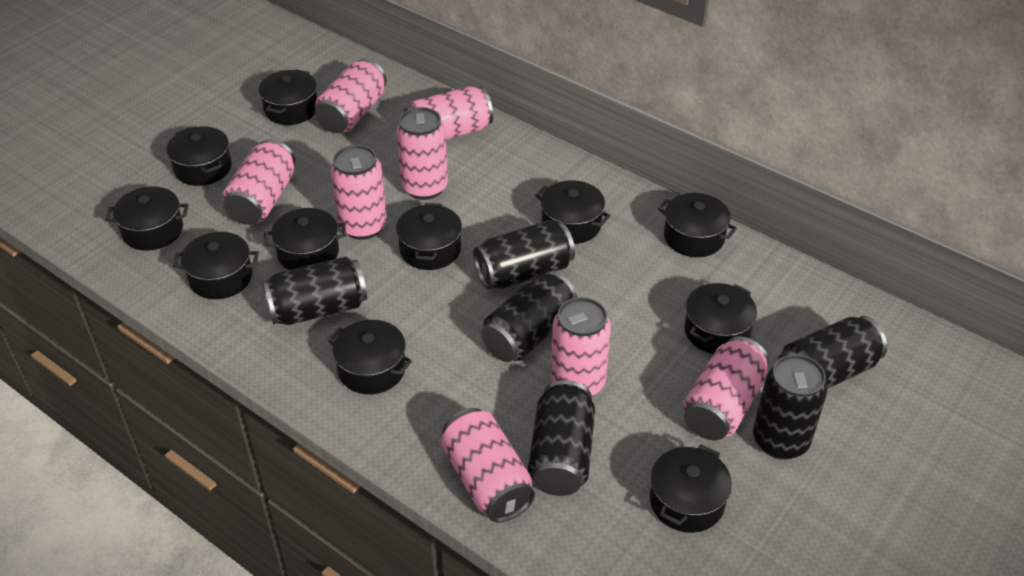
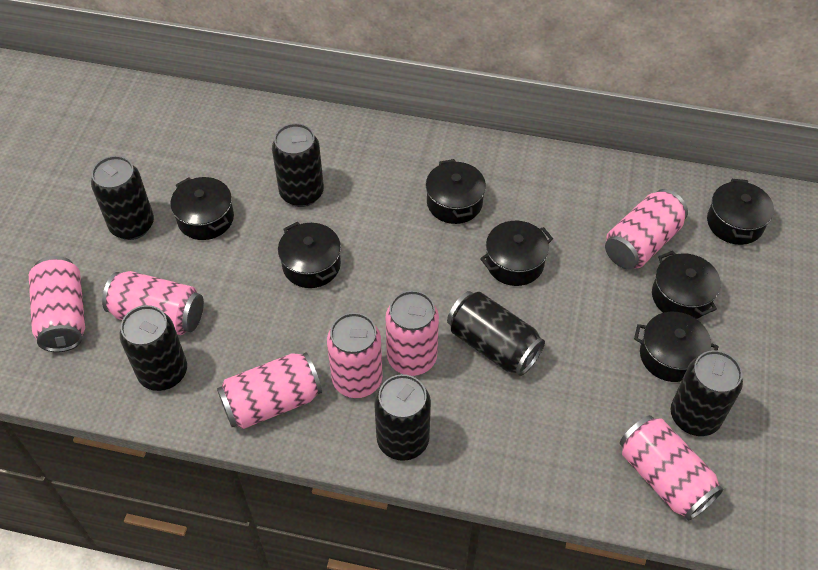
black pot: 11 -> 7
pink can: 8 -> 7

